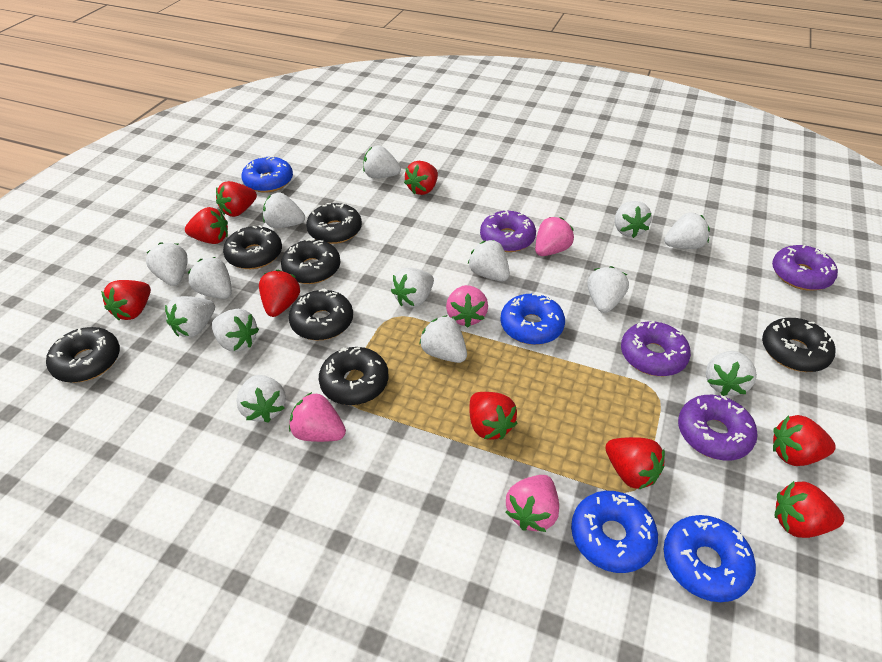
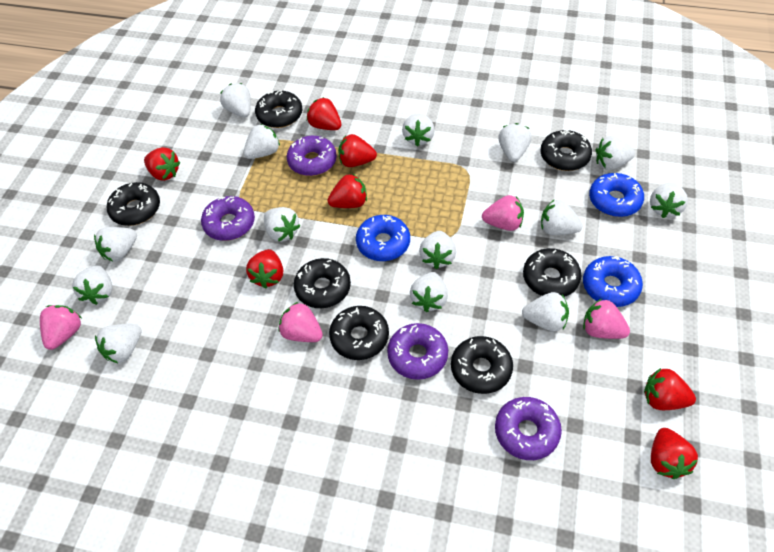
blue donut: 4 -> 3
red strawberry: 9 -> 7

